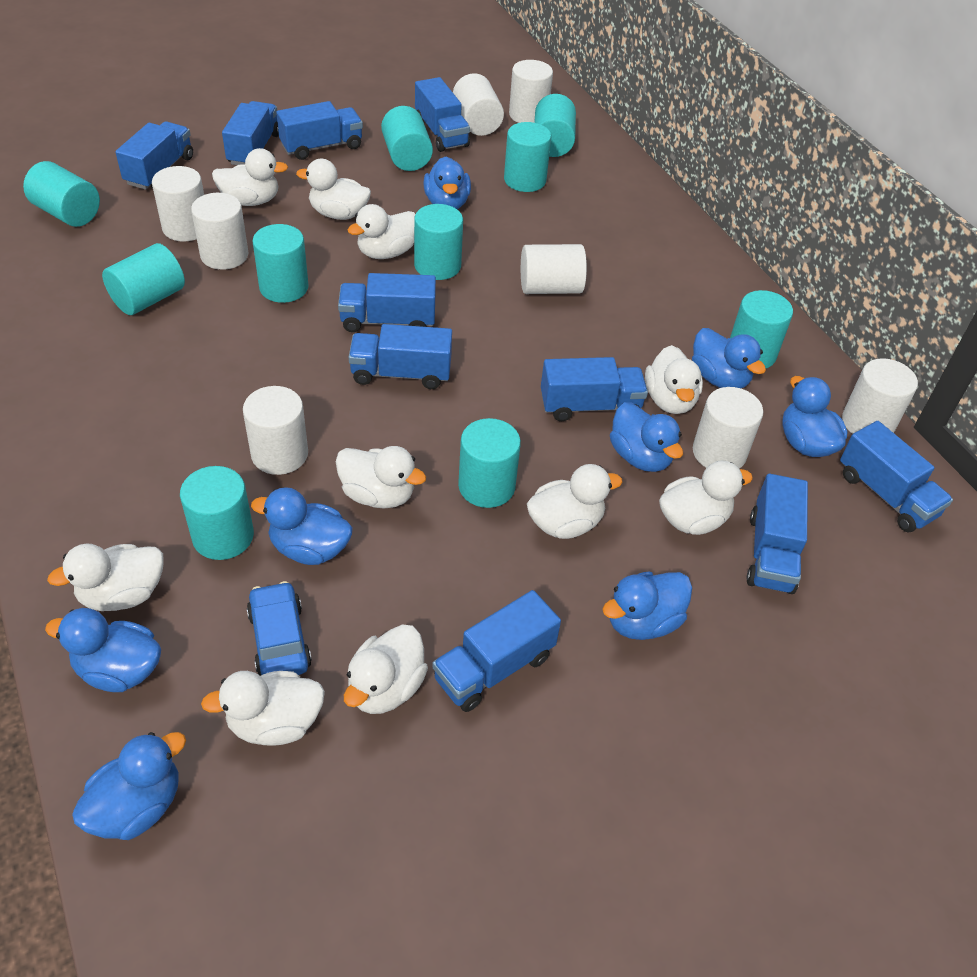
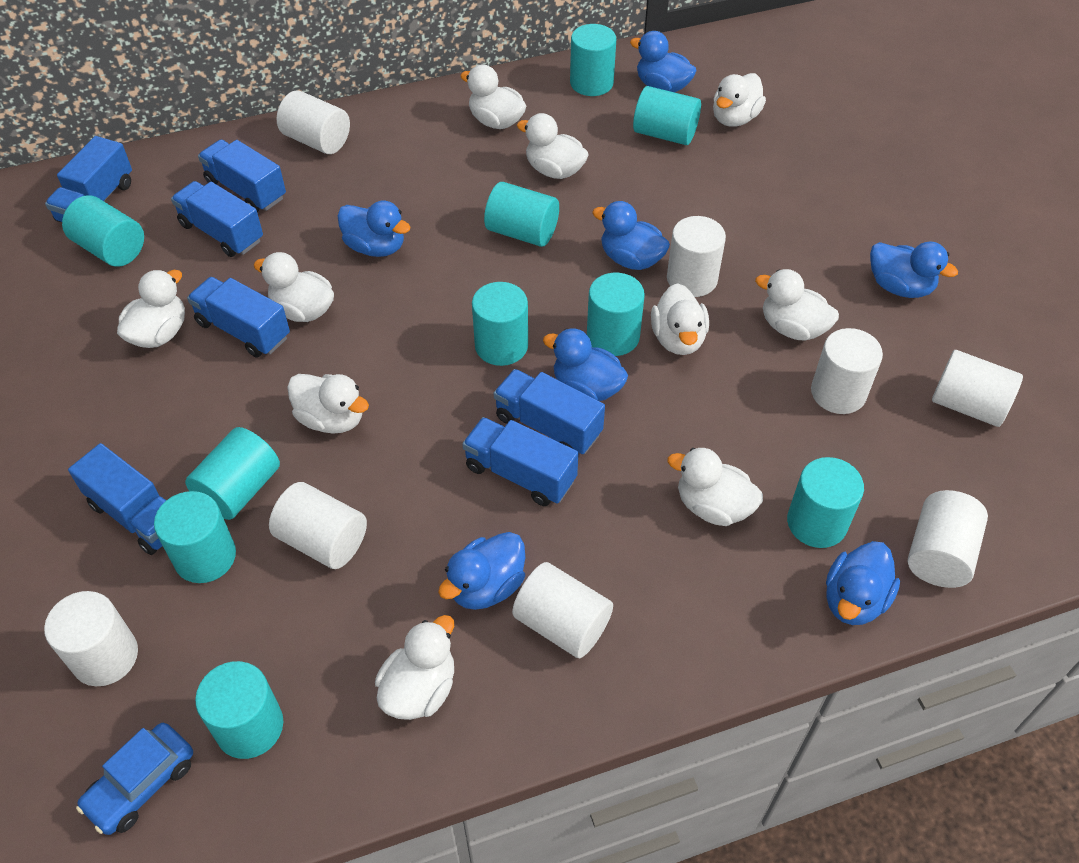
blue duck: 8 -> 7
blue truck: 10 -> 7

